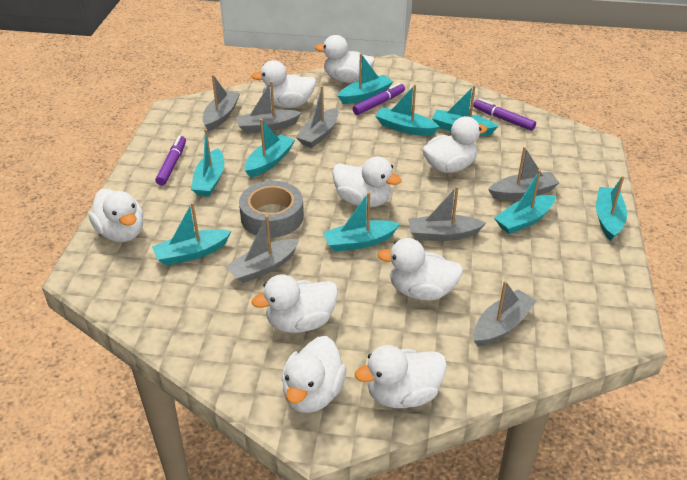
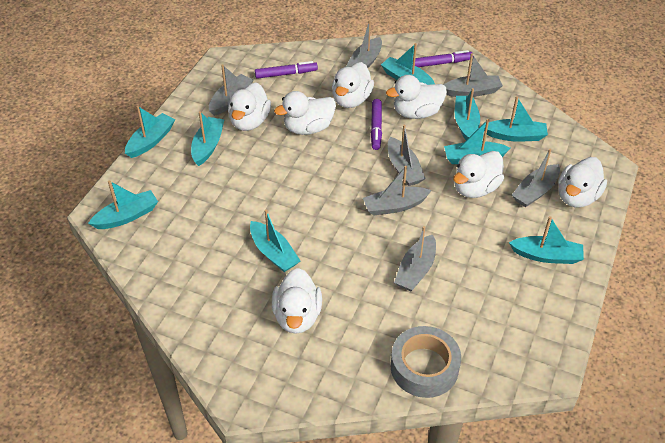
white duck: 9 -> 7

